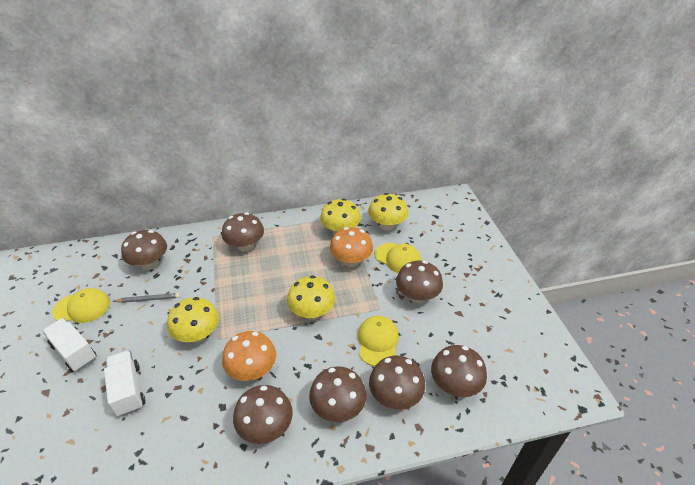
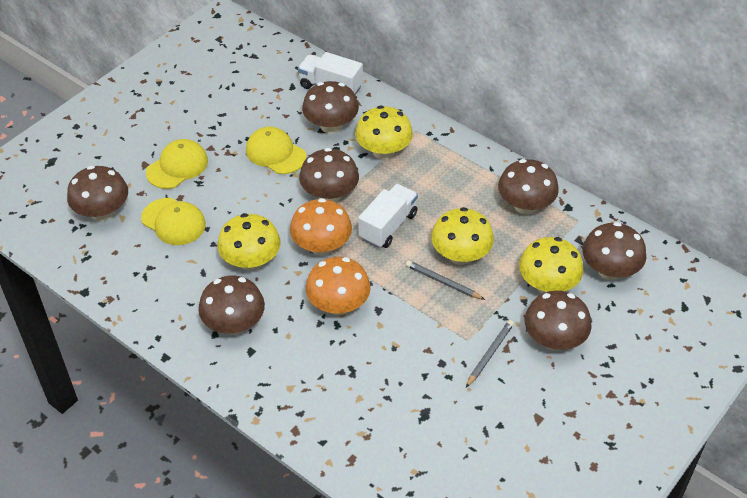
grey pencil: 1 -> 2

